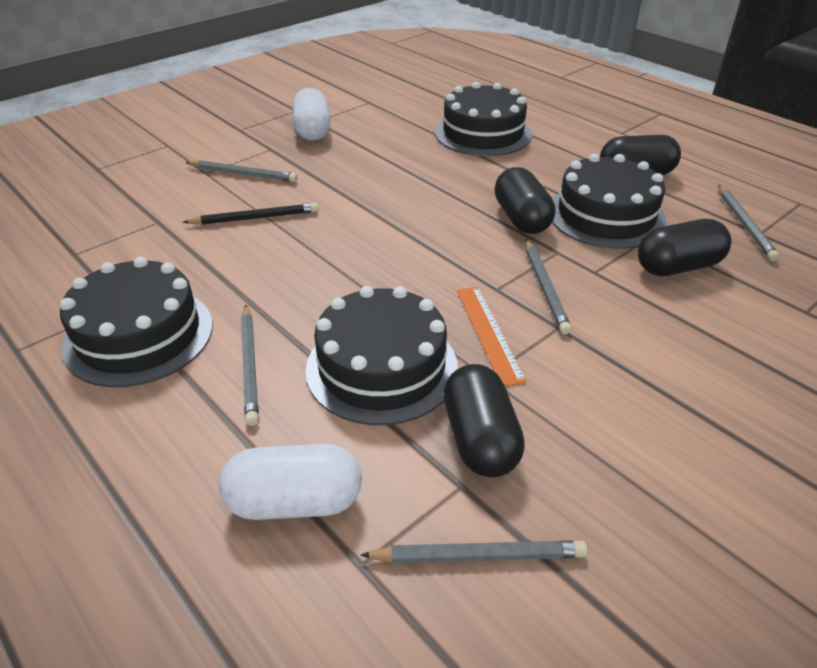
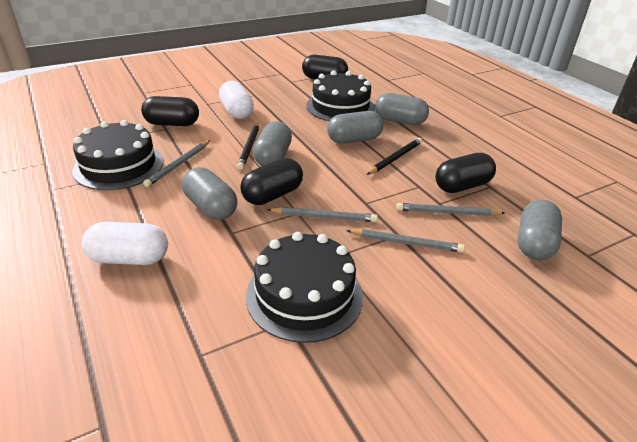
black cake: 4 -> 3
black pencil: 1 -> 2
grey capsule: 0 -> 5
grey pencil: 5 -> 4
orange ruler: 1 -> 0

